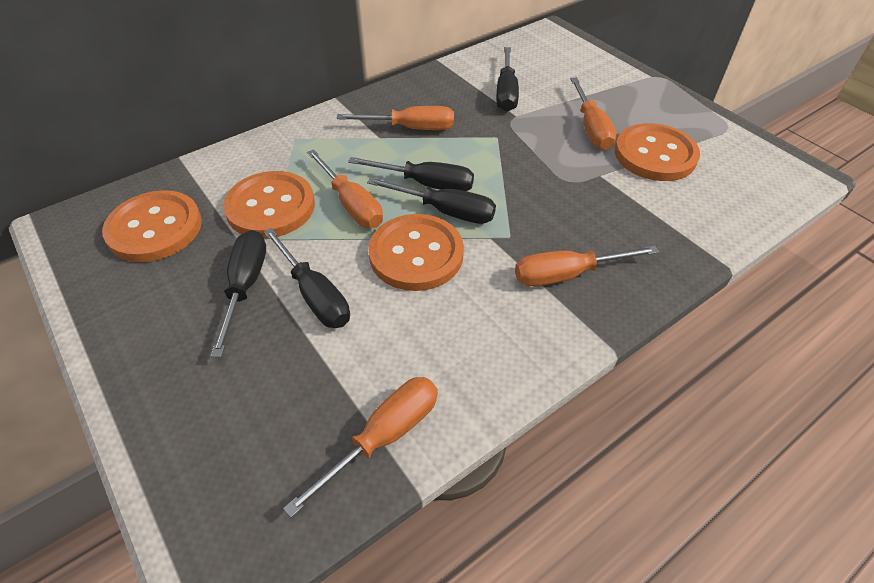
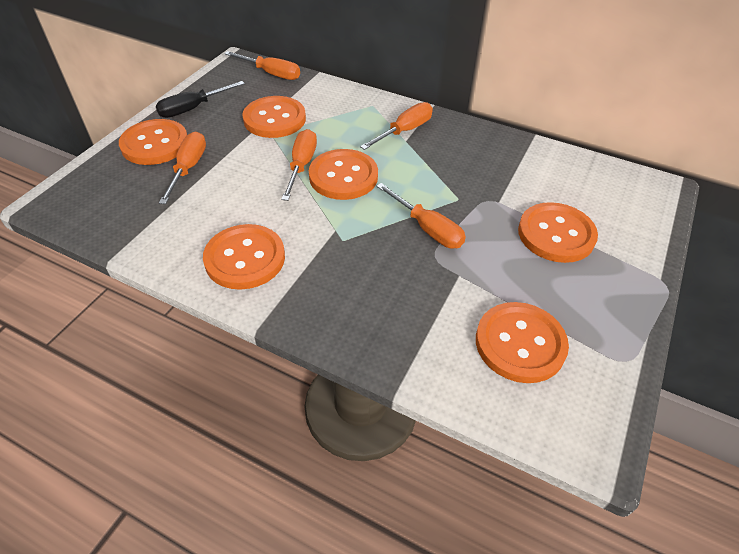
black screwdriver: 5 -> 1
orange button: 4 -> 6

